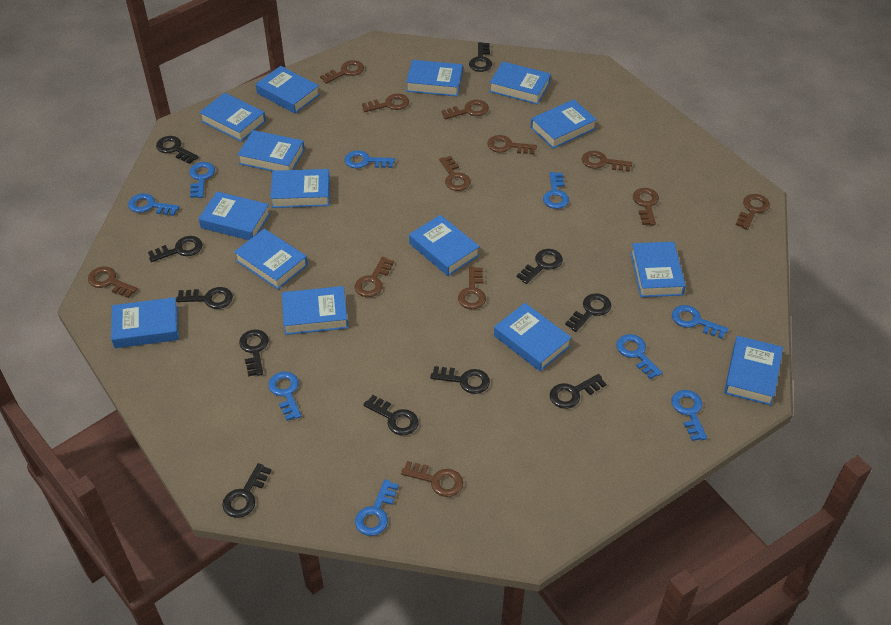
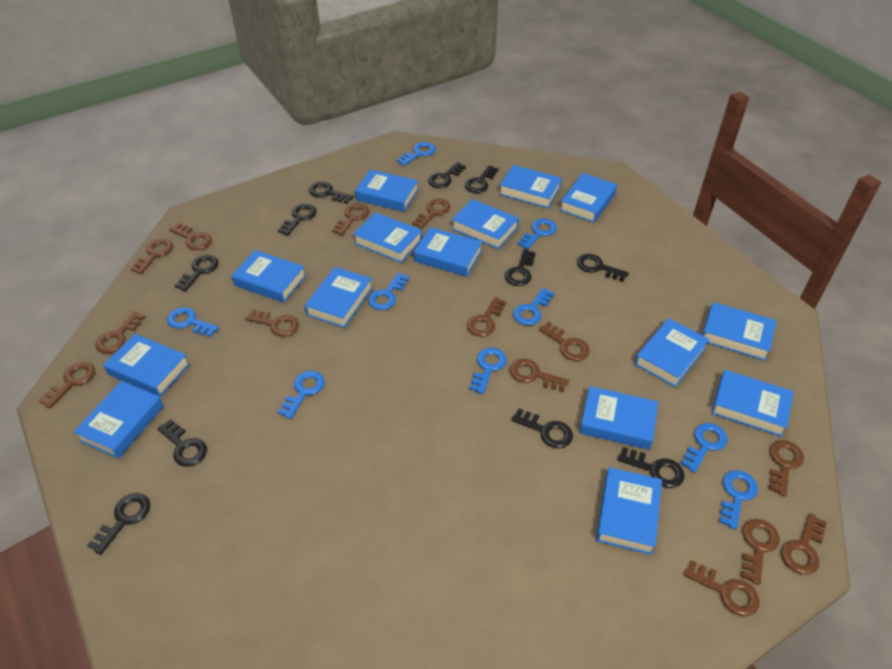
brown key: 12 -> 14

